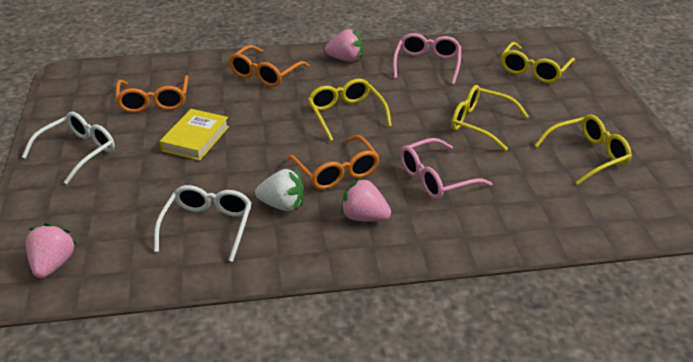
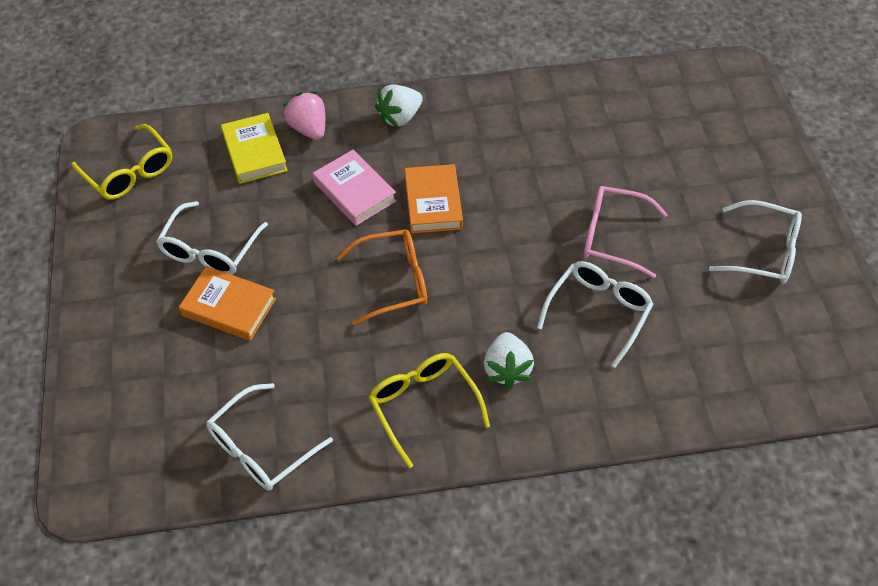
orange book: 0 -> 2
orange glasses: 3 -> 1
pink book: 0 -> 1
pink glasses: 2 -> 1
pink strawberry: 3 -> 1
white glasses: 2 -> 4
white strawberry: 1 -> 2
yellow glasses: 4 -> 2

